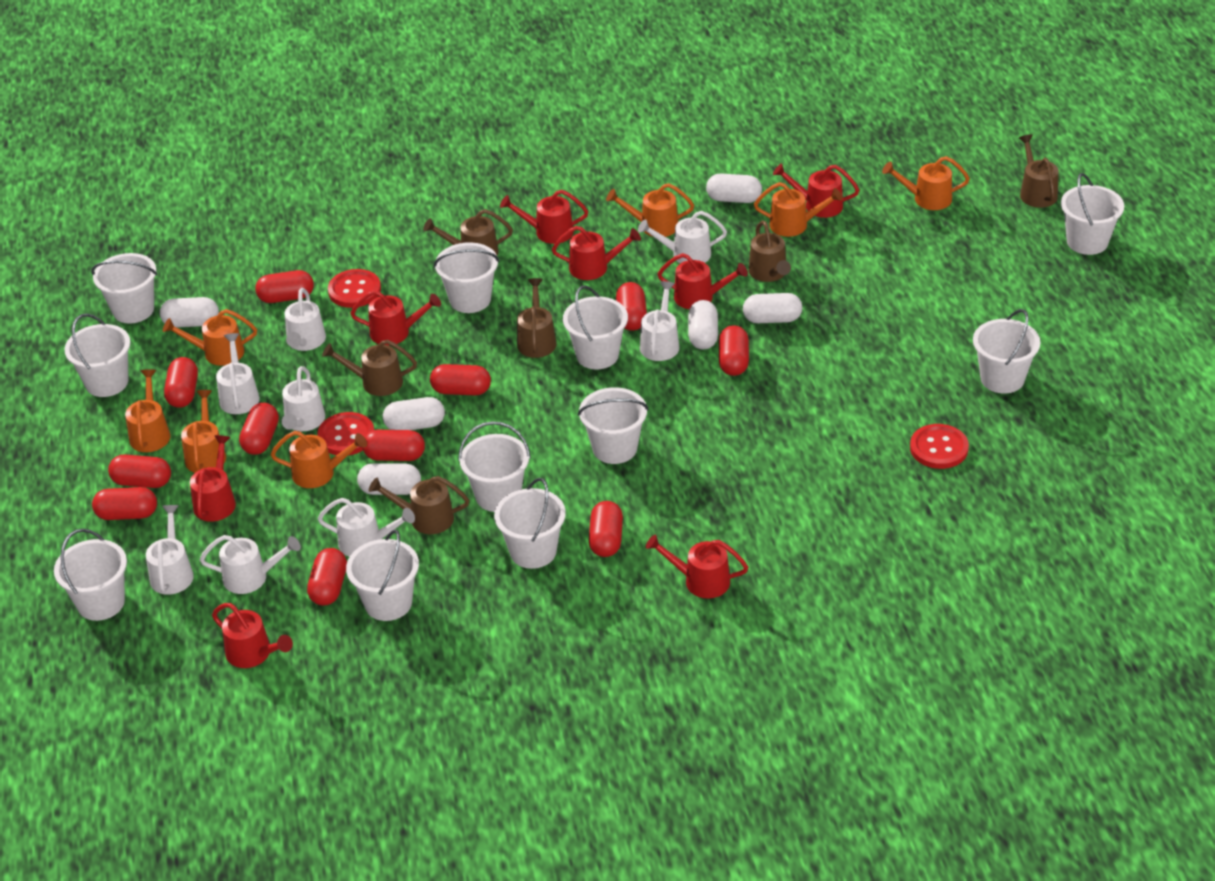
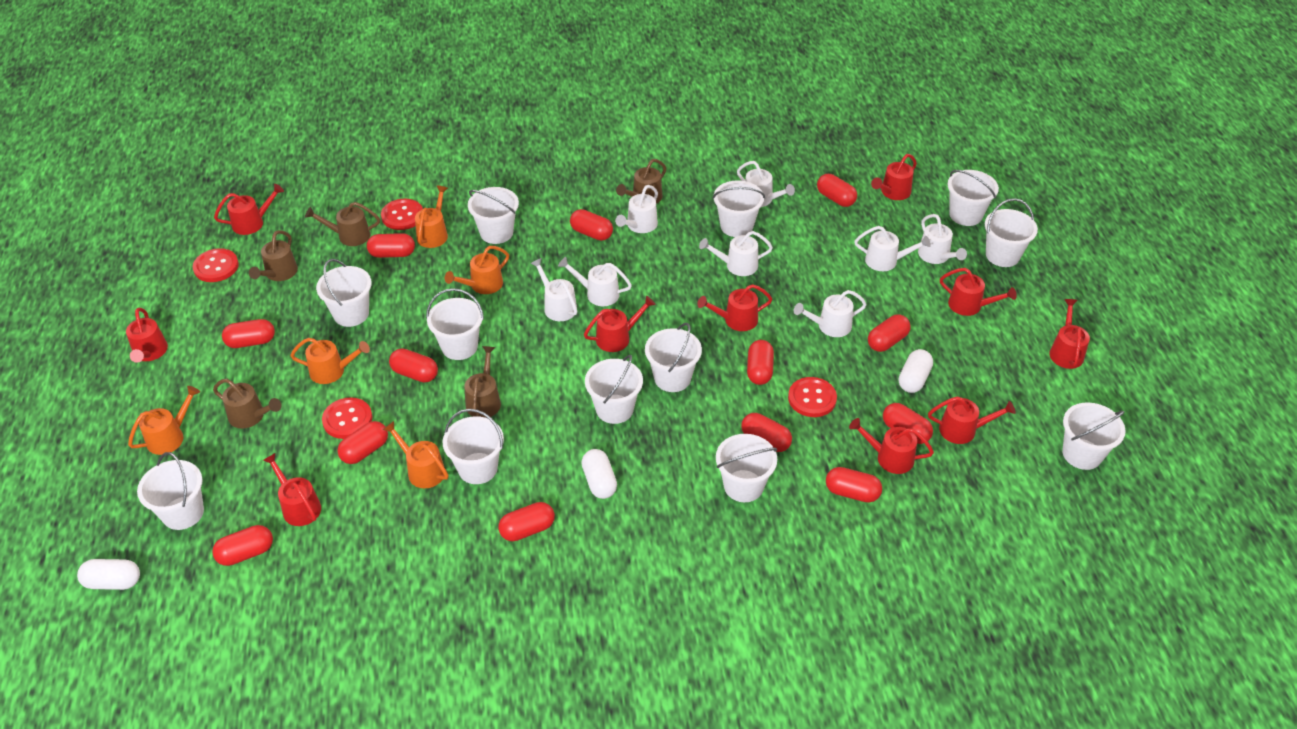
brown watering can: 6 -> 5
orange watering can: 7 -> 5
red button: 3 -> 4
red capsule: 11 -> 13
red watering can: 8 -> 10
white bucket: 11 -> 12
white capsule: 6 -> 3

